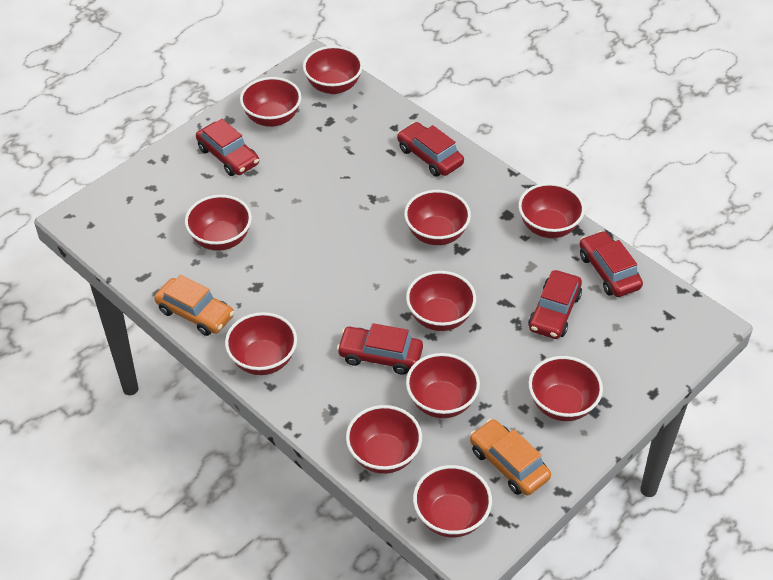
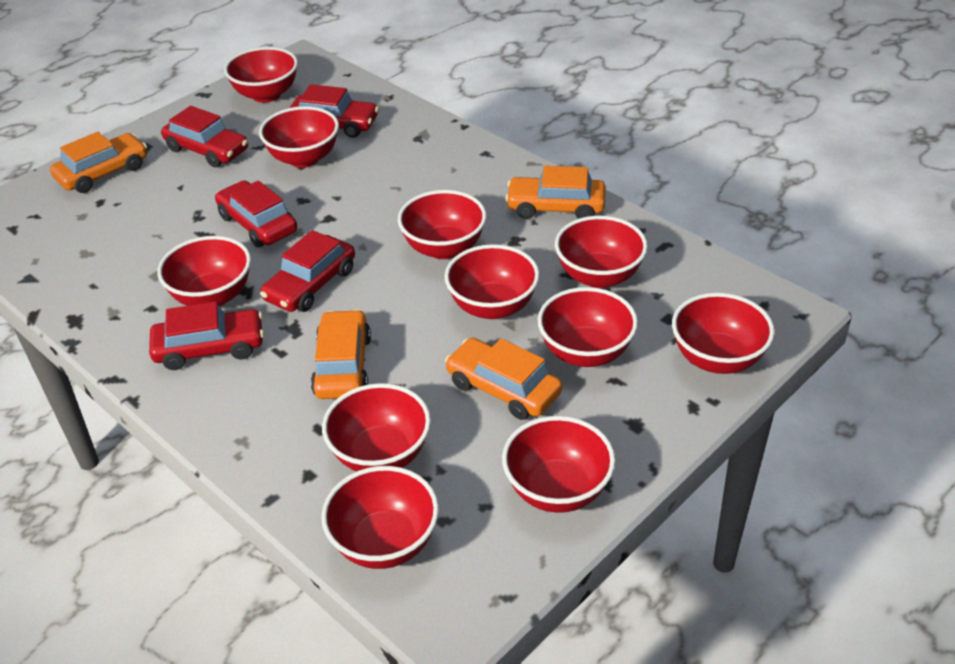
orange car: 2 -> 4

